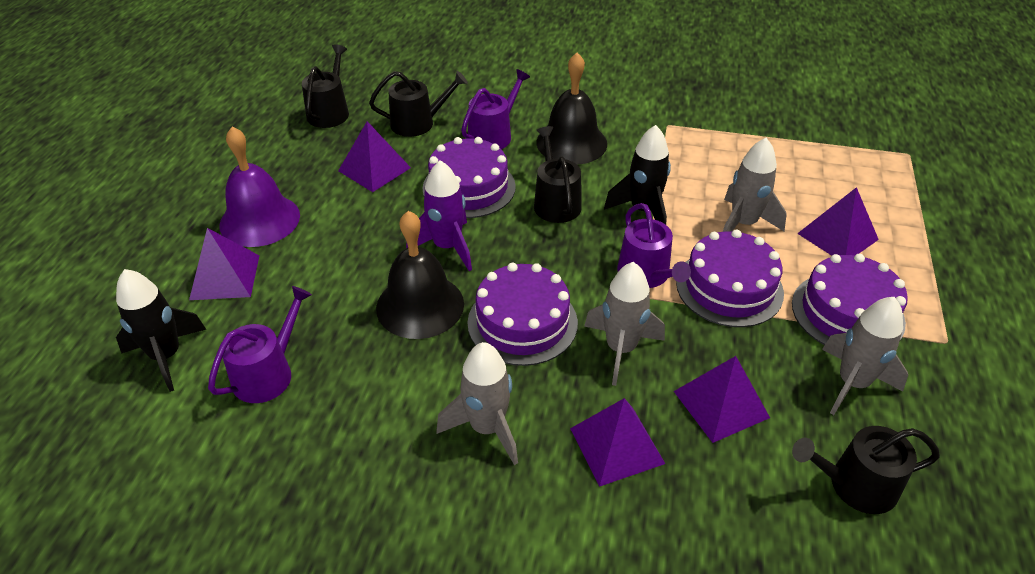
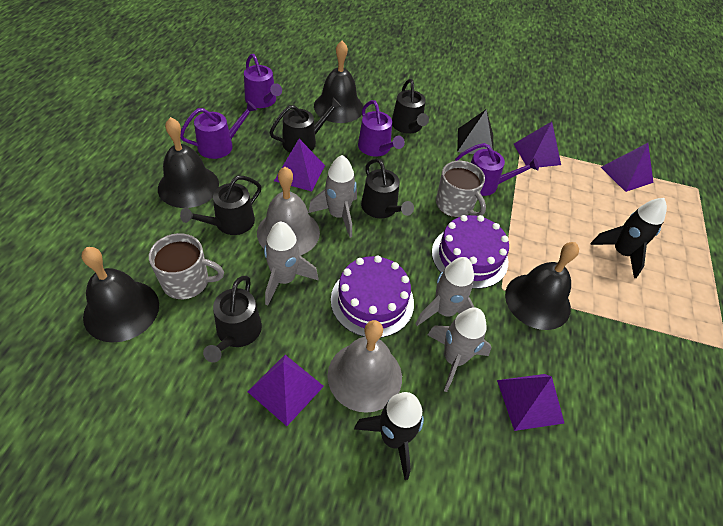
black bell: 2 -> 4
black pyramid: 0 -> 1
black watering can: 4 -> 5
grey bell: 0 -> 2
grey mug: 0 -> 2
purple bell: 1 -> 0
purple cake: 4 -> 2
purple rocket: 1 -> 0
purple watering can: 3 -> 4

